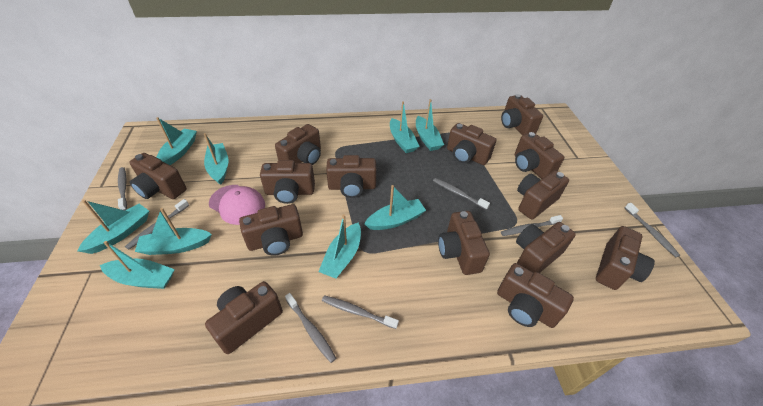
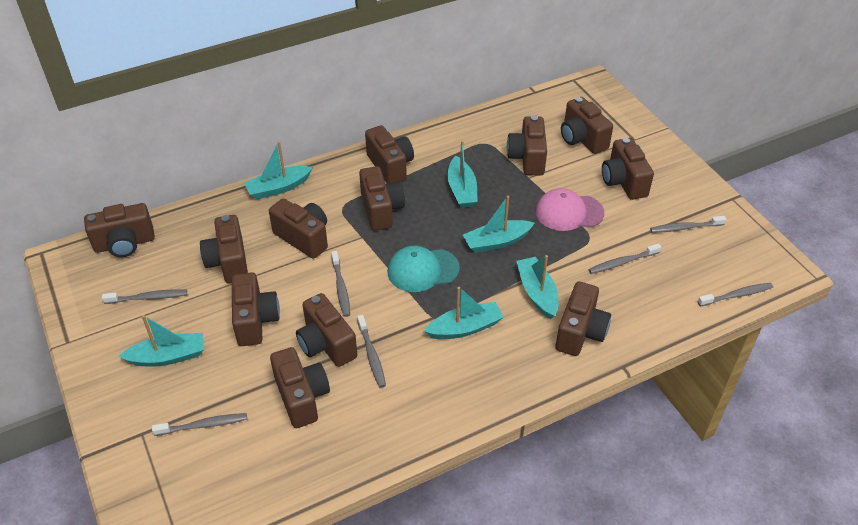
brown camera: 14 -> 12
turquoise boat: 9 -> 6
turquoise cap: 0 -> 1

